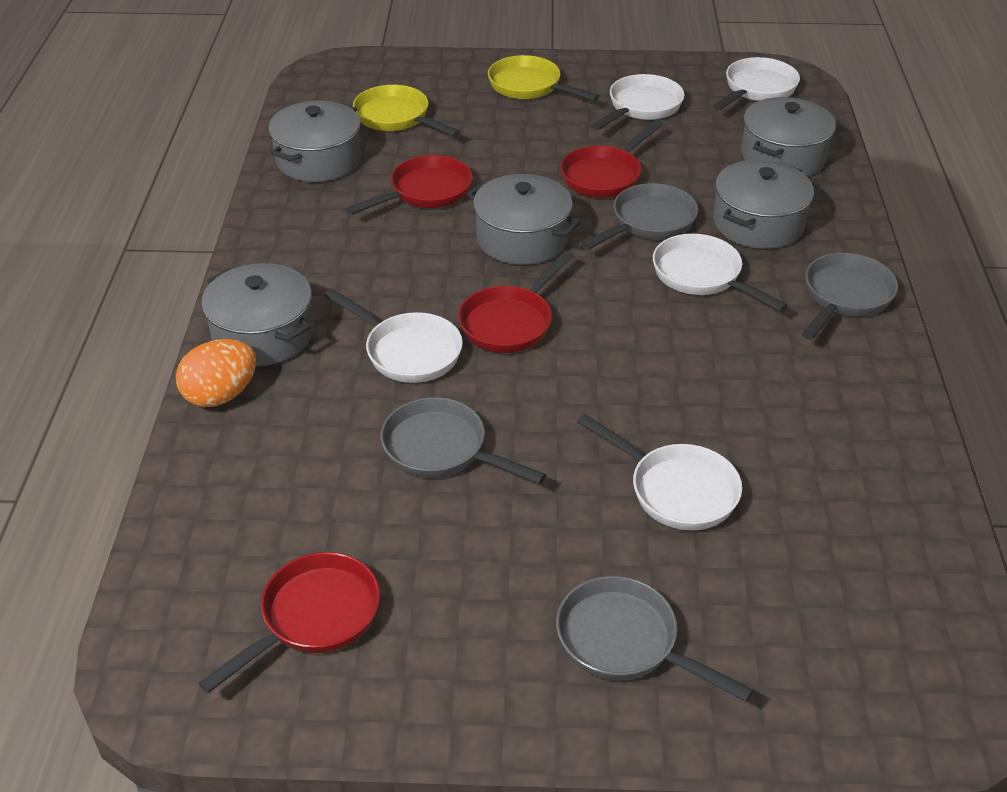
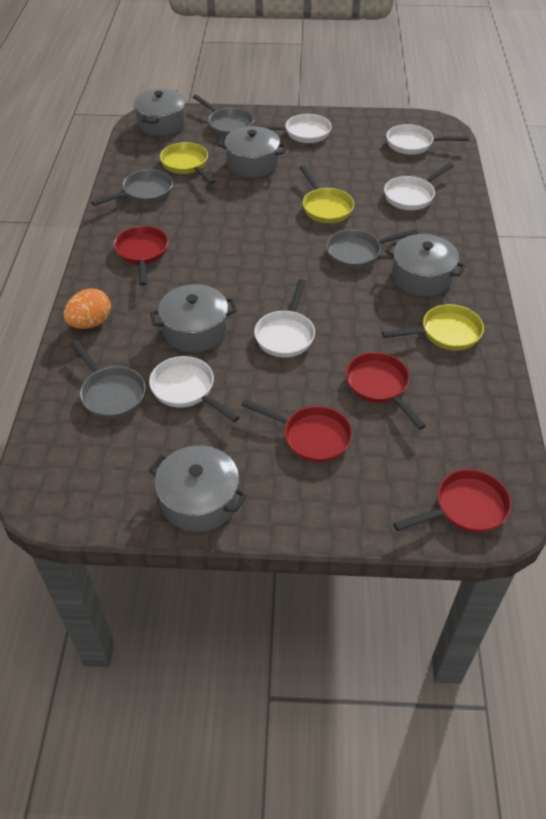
yellow pan: 2 -> 3

